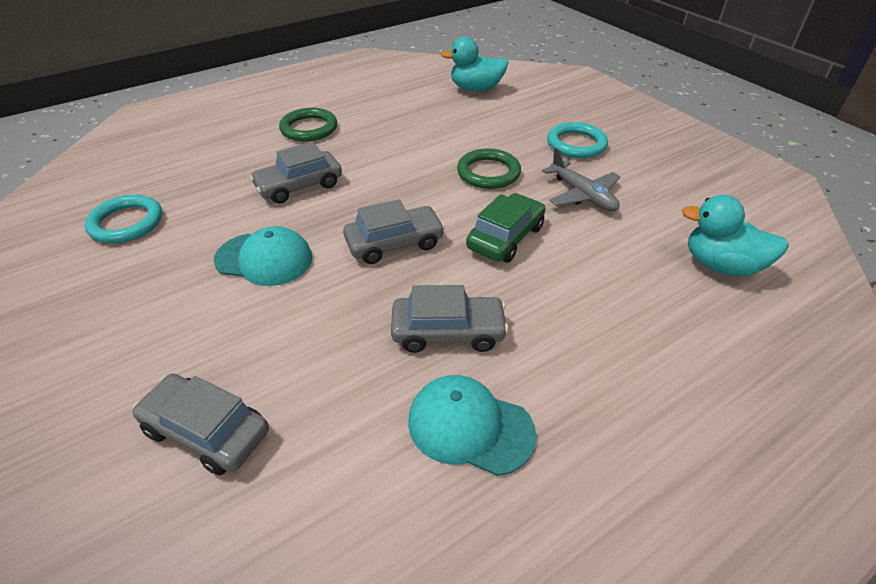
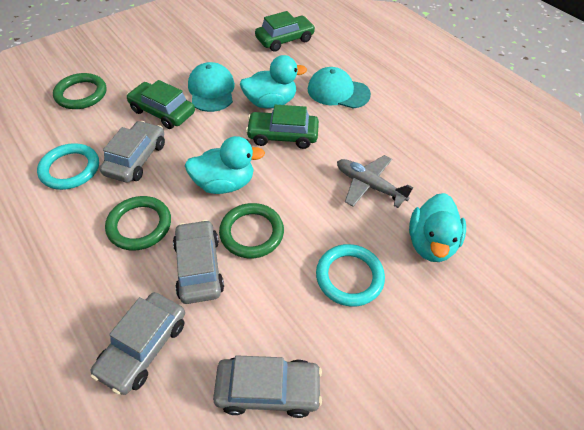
green car: 1 -> 3
green ring: 2 -> 3
turquoise duck: 2 -> 3

